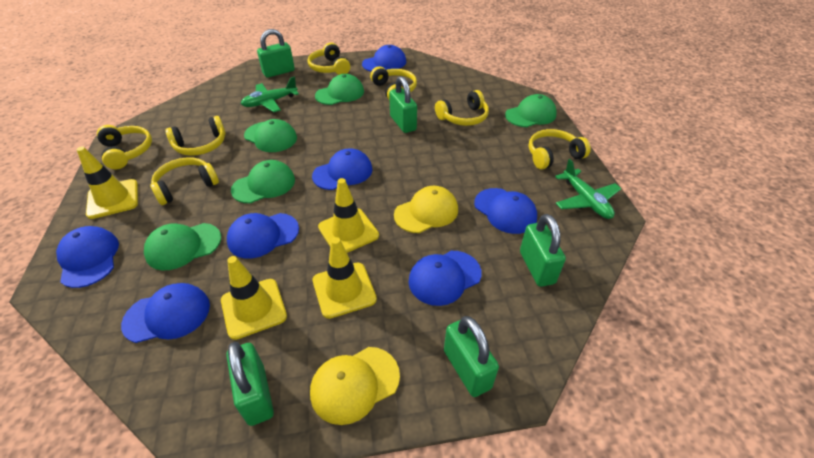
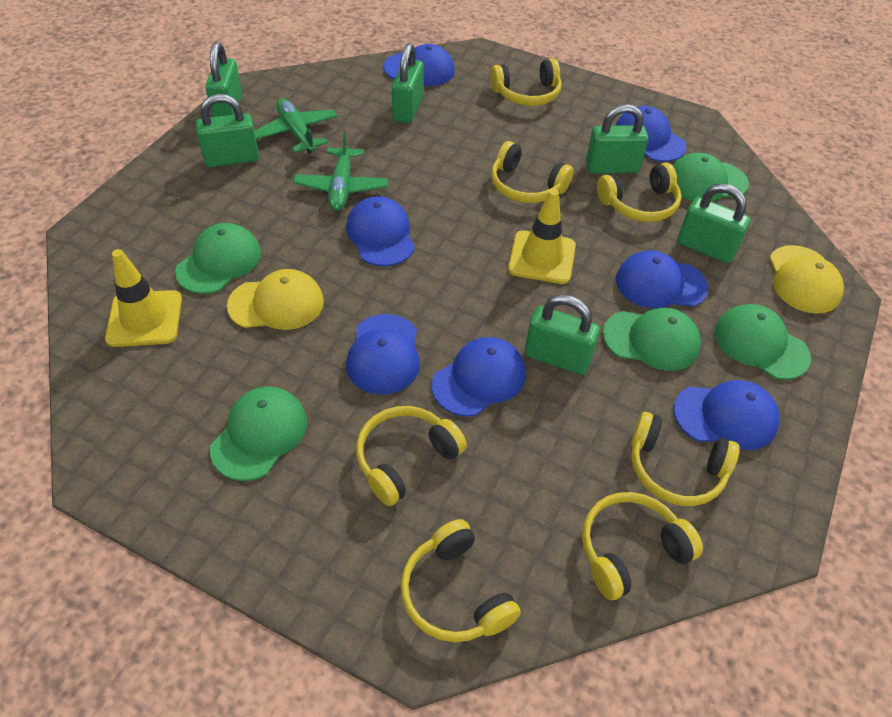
green padlock: 5 -> 6
yellow traffic cone: 4 -> 2

